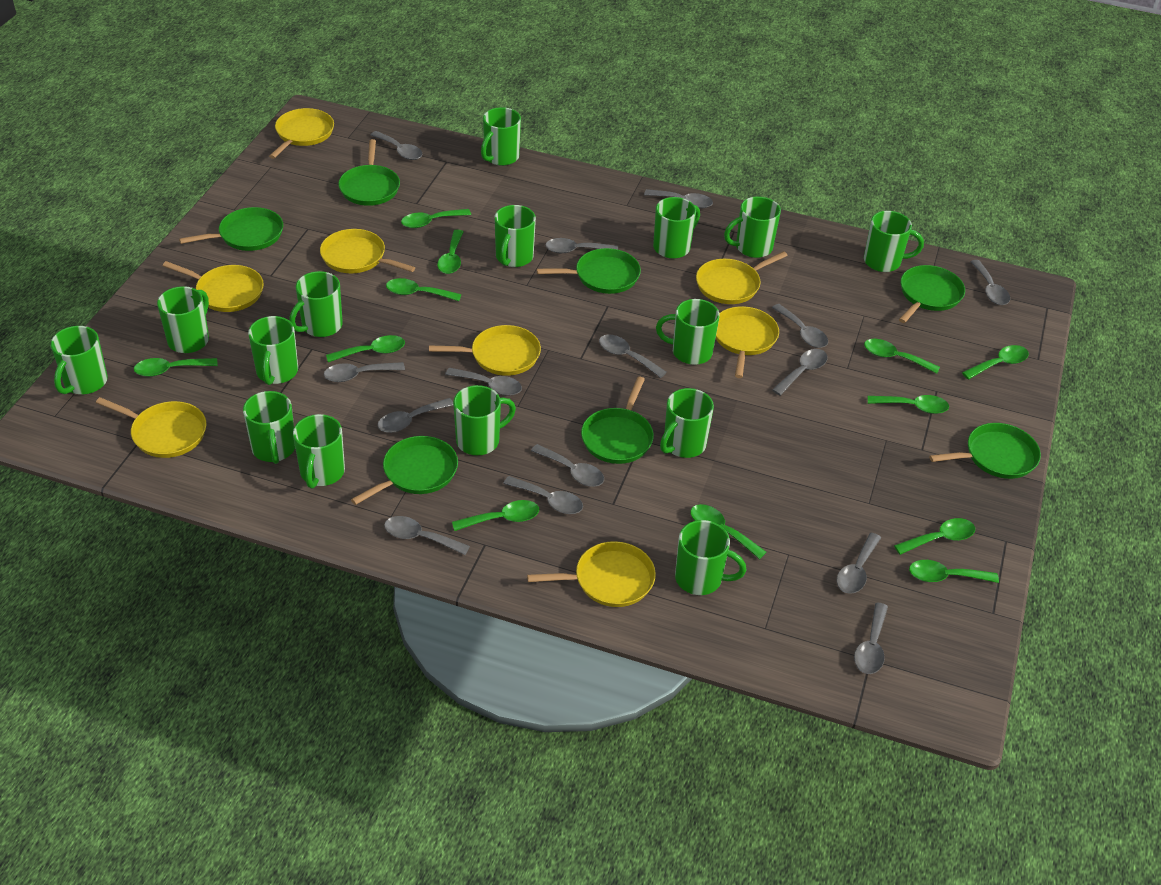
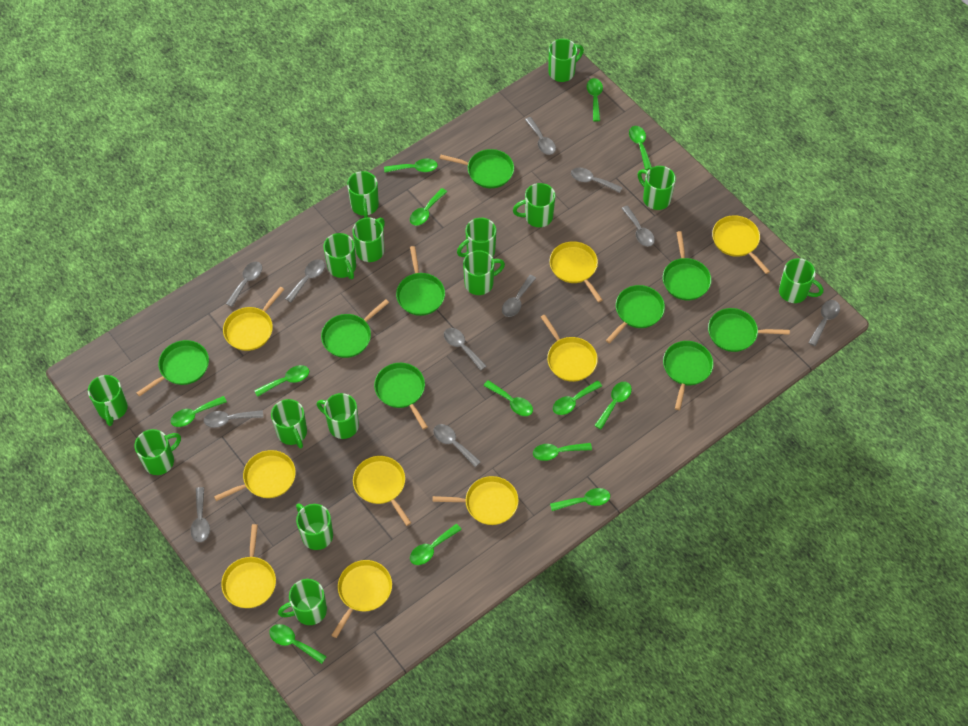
green pan: 7 -> 9
green spoon: 12 -> 13
grey spoon: 15 -> 11
yellow pan: 8 -> 9

